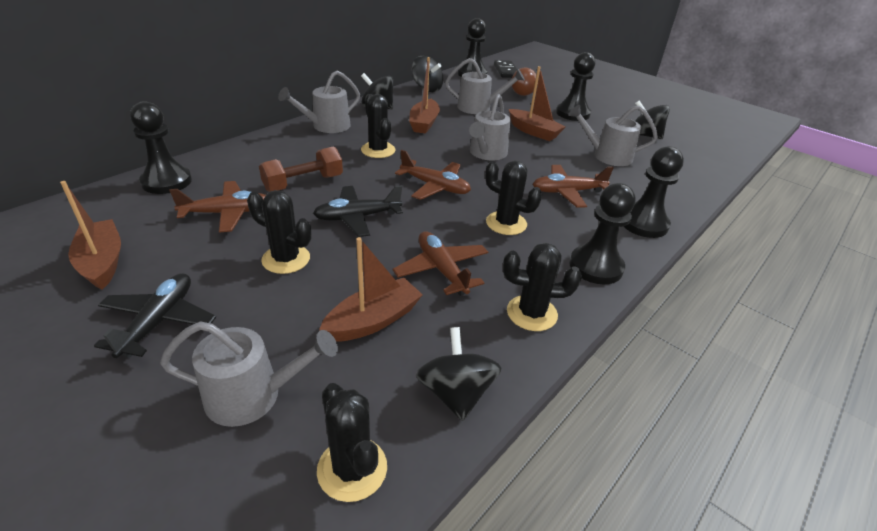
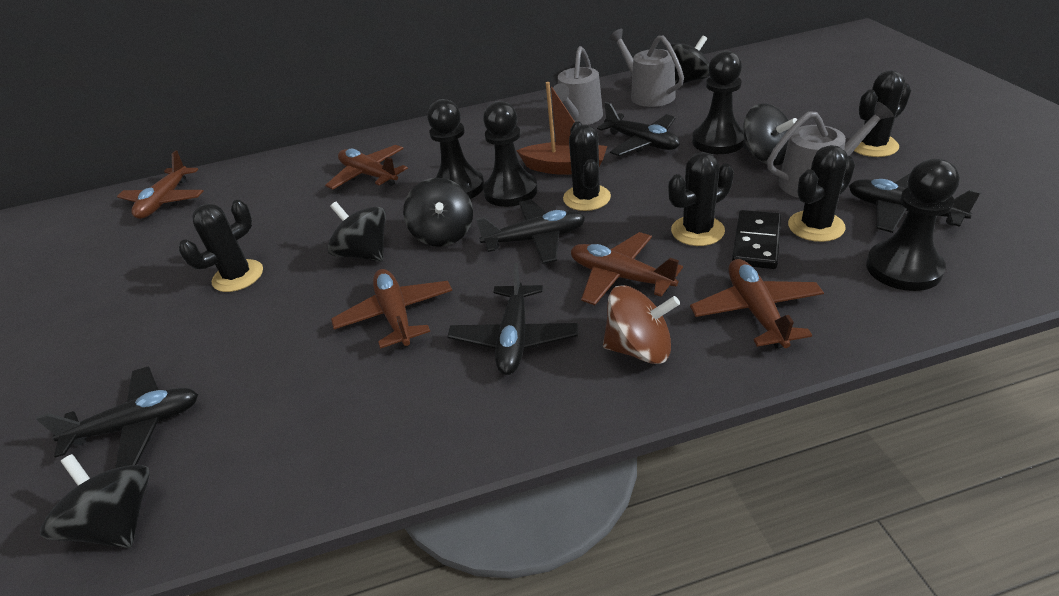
black pawn: 5 -> 4
black plane: 2 -> 5
black spinning top: 4 -> 5
brown boat: 4 -> 1
brown dumbbell: 1 -> 0
brown light bulb: 1 -> 0
brown plane: 4 -> 5
brown spinning top: 0 -> 1
grey watering can: 5 -> 3

